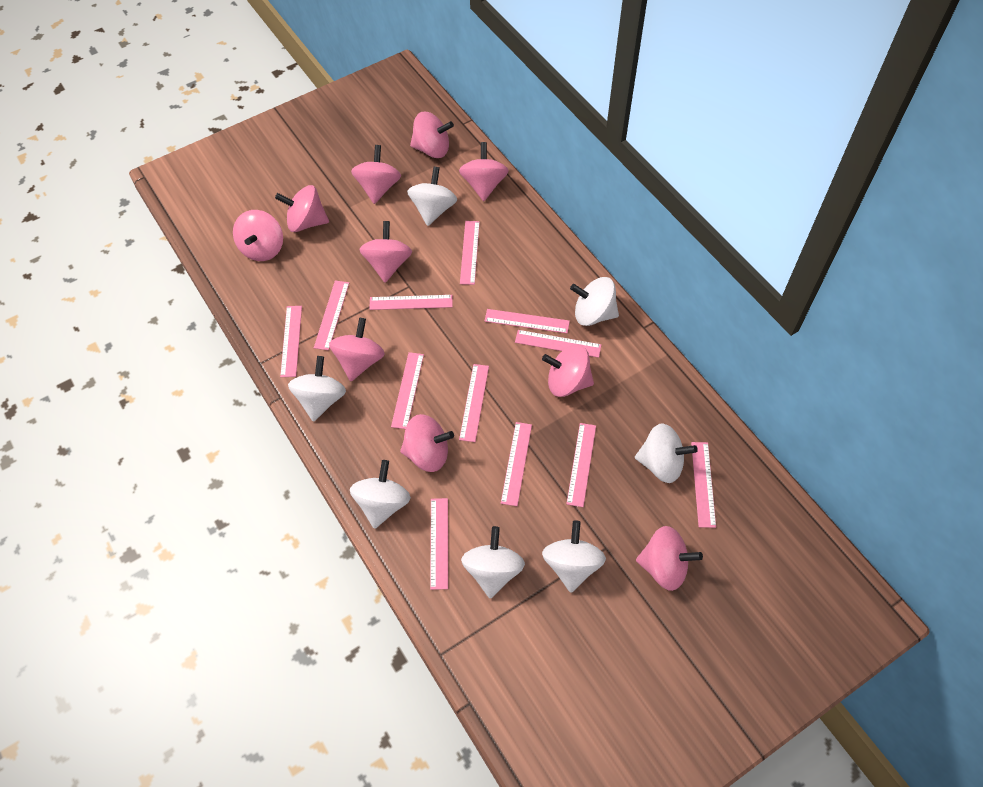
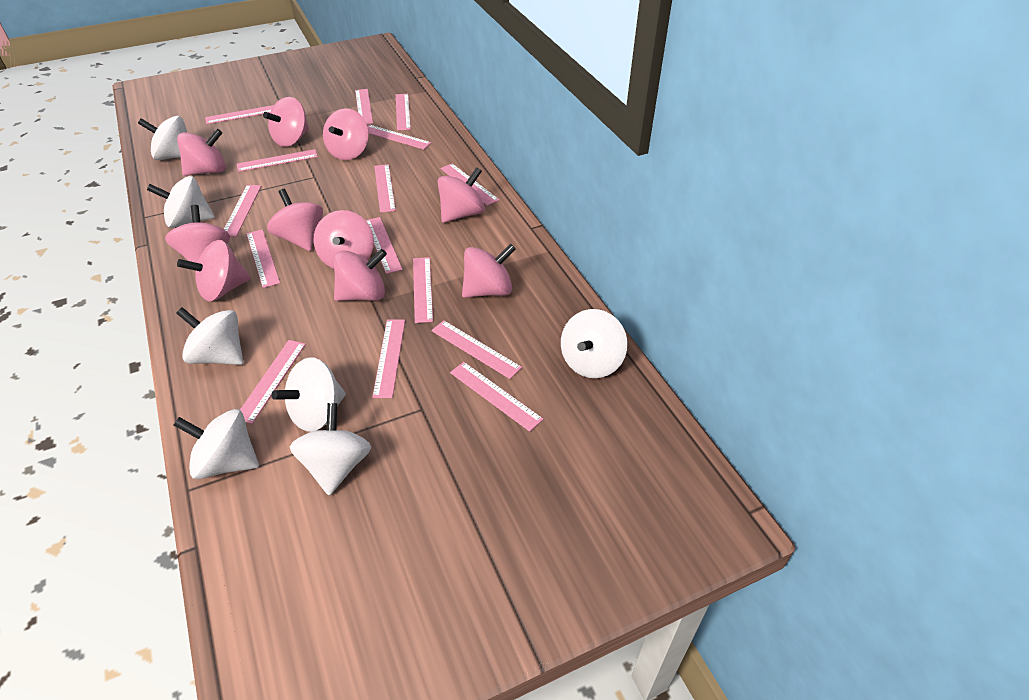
pink ruler: 12 -> 15

